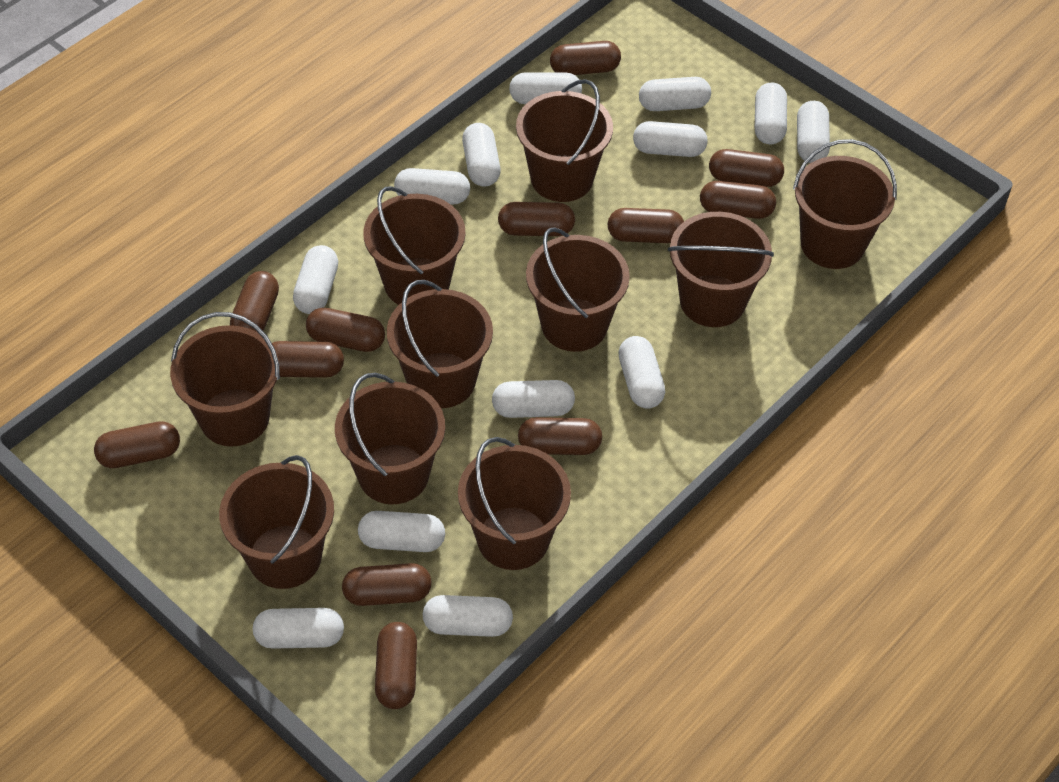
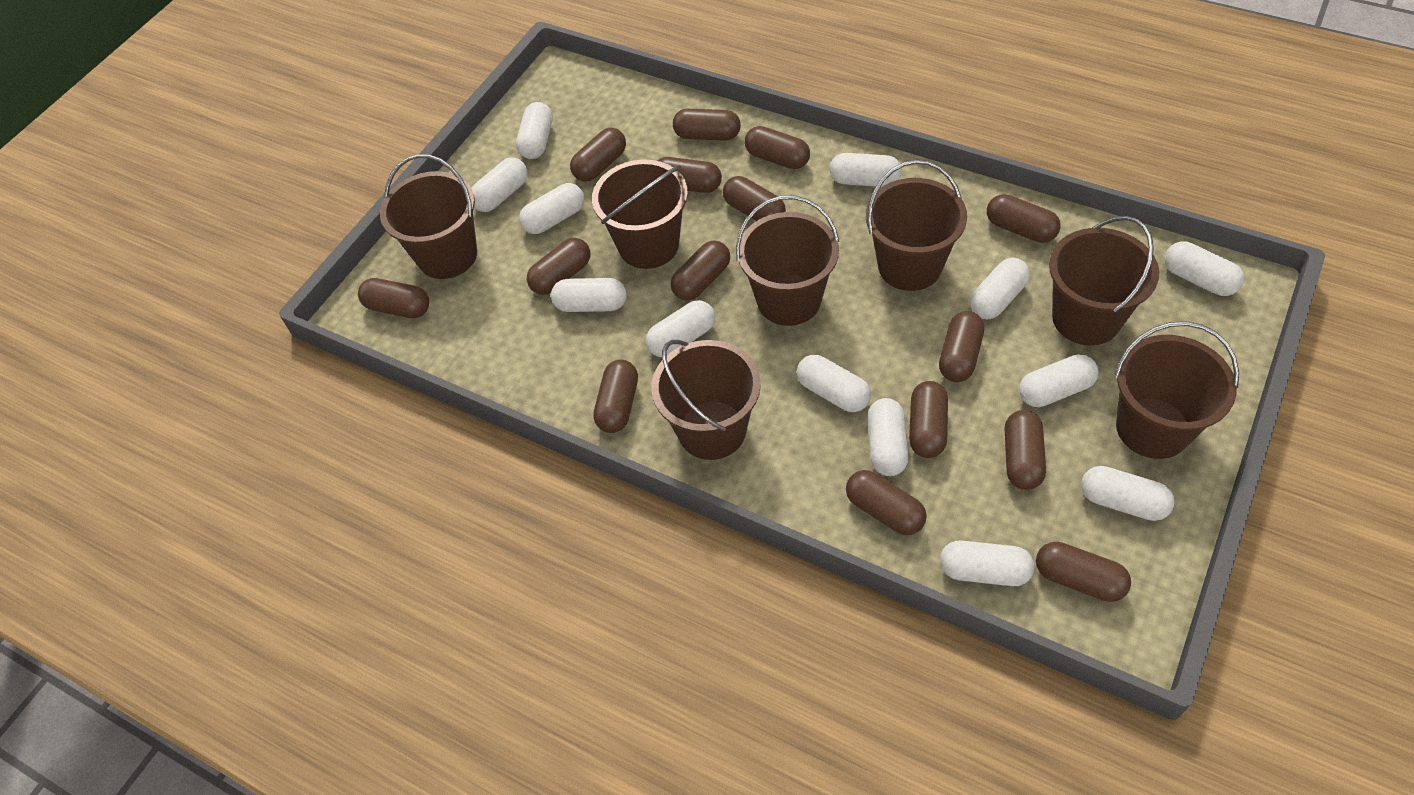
brown bucket: 10 -> 7
brown capsule: 12 -> 15

